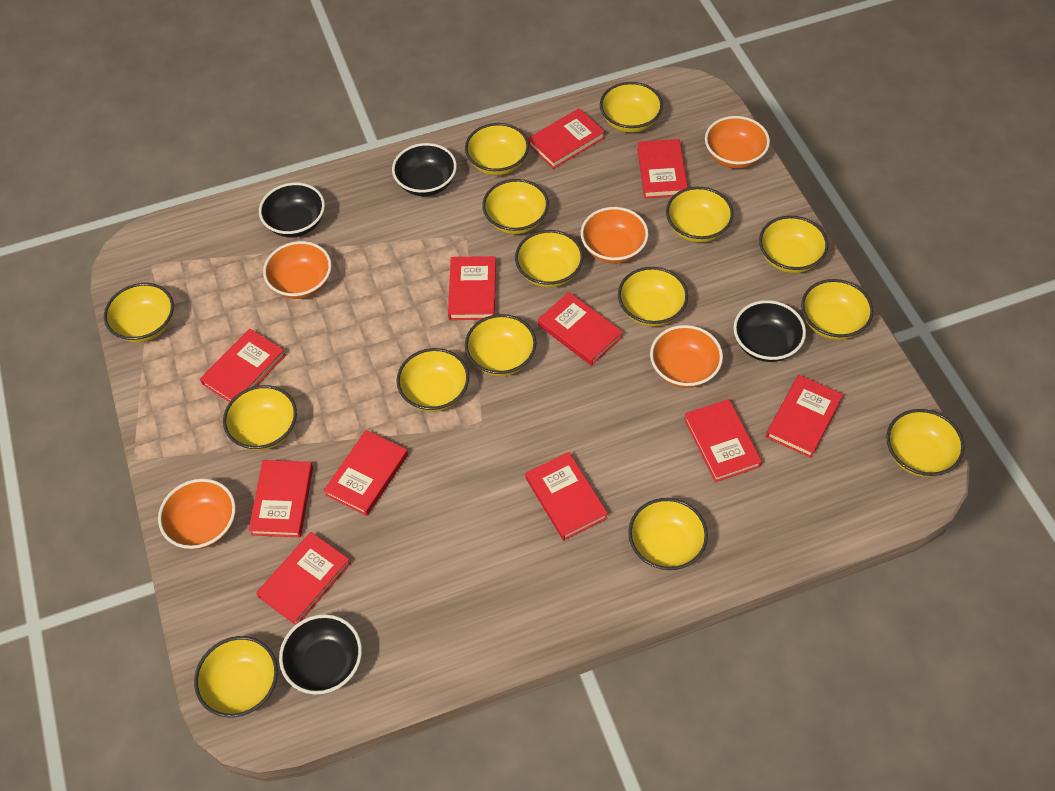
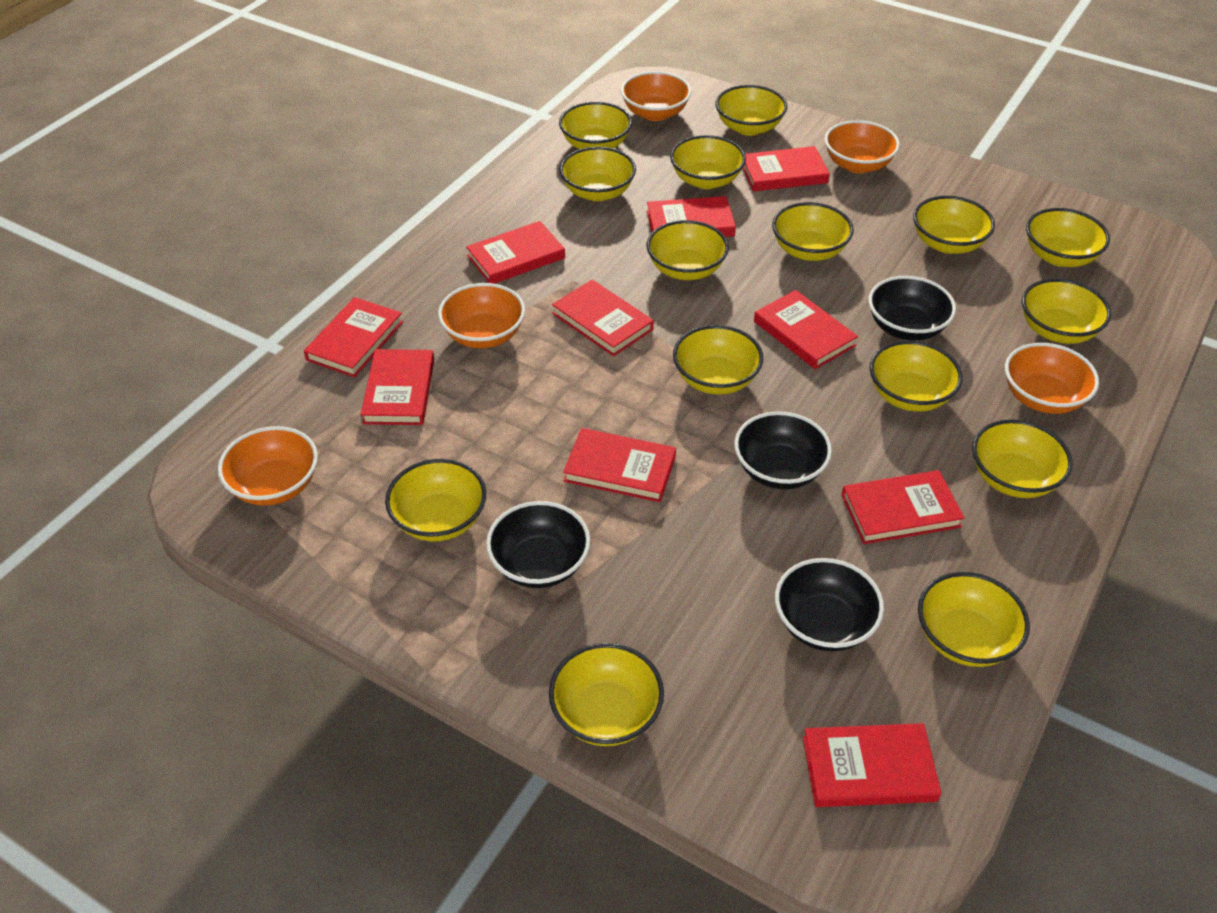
red book: 11 -> 10

